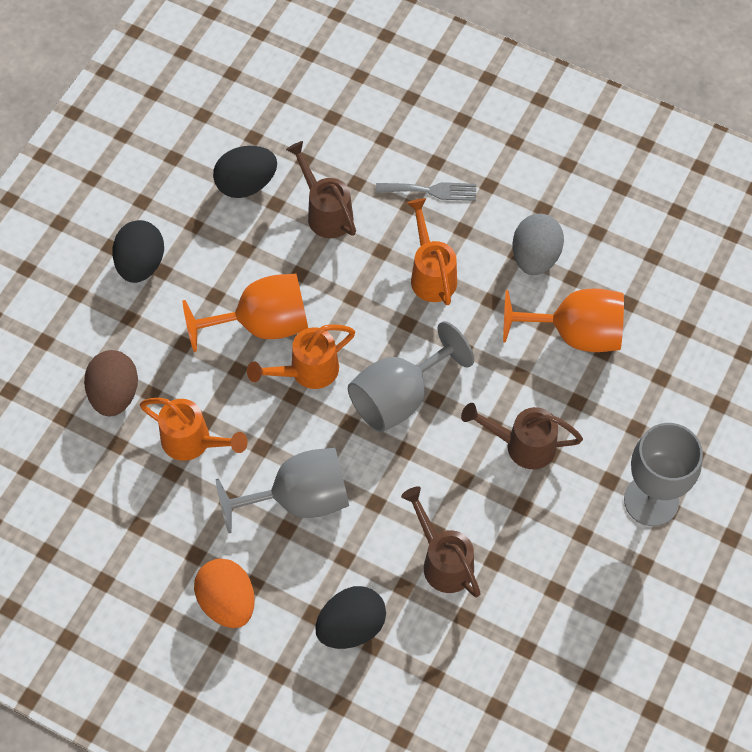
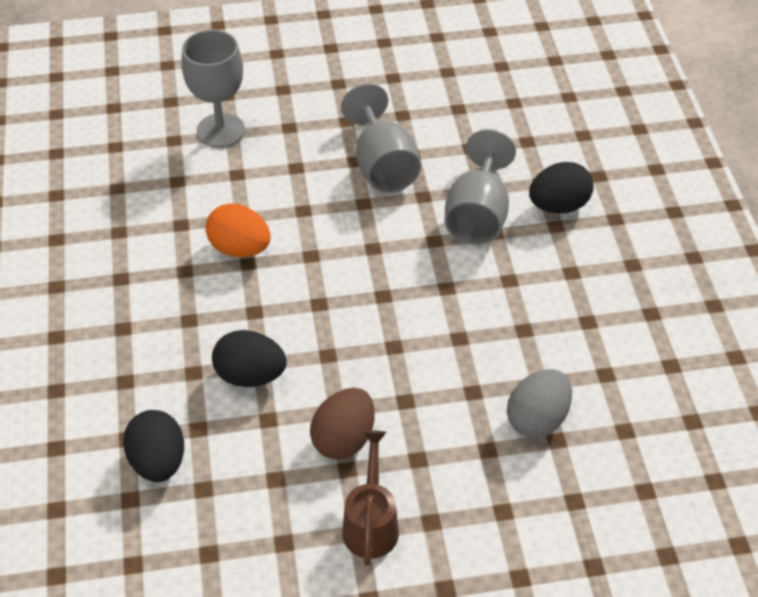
brown watering can: 3 -> 1
grey fork: 1 -> 0
orange goblet: 2 -> 0
orange watering can: 3 -> 0

